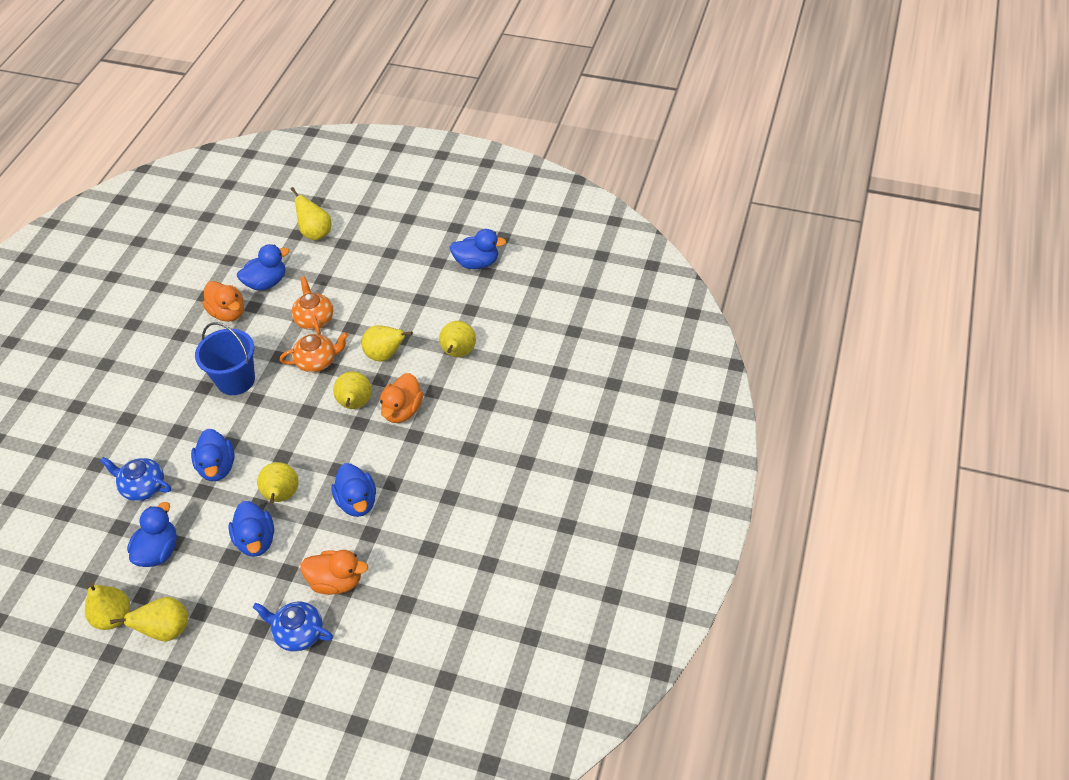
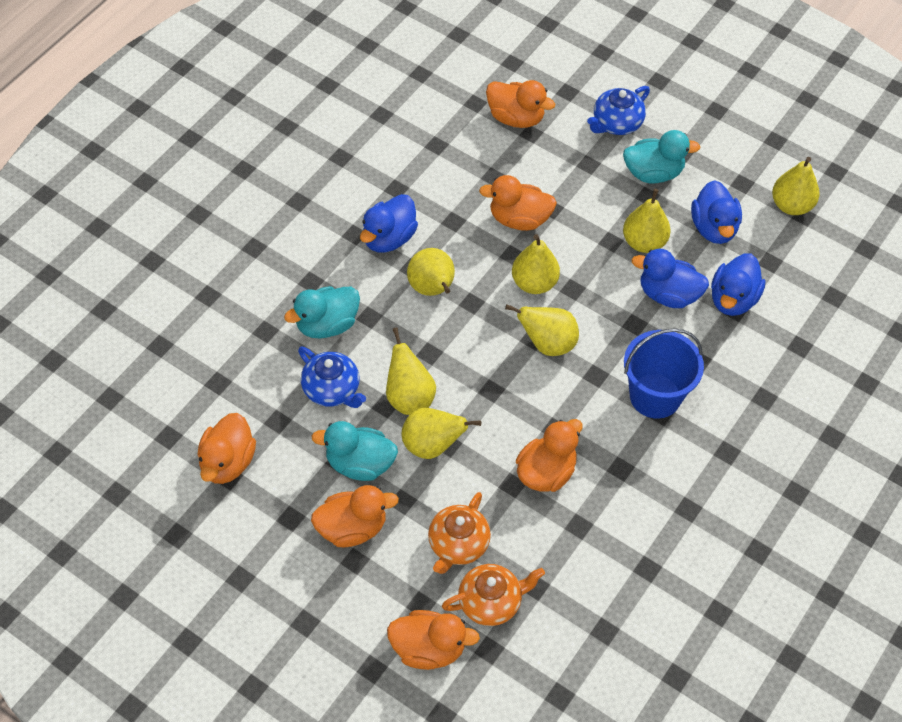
blue duck: 6 -> 4
orange duck: 3 -> 6
turquoise duck: 0 -> 3

